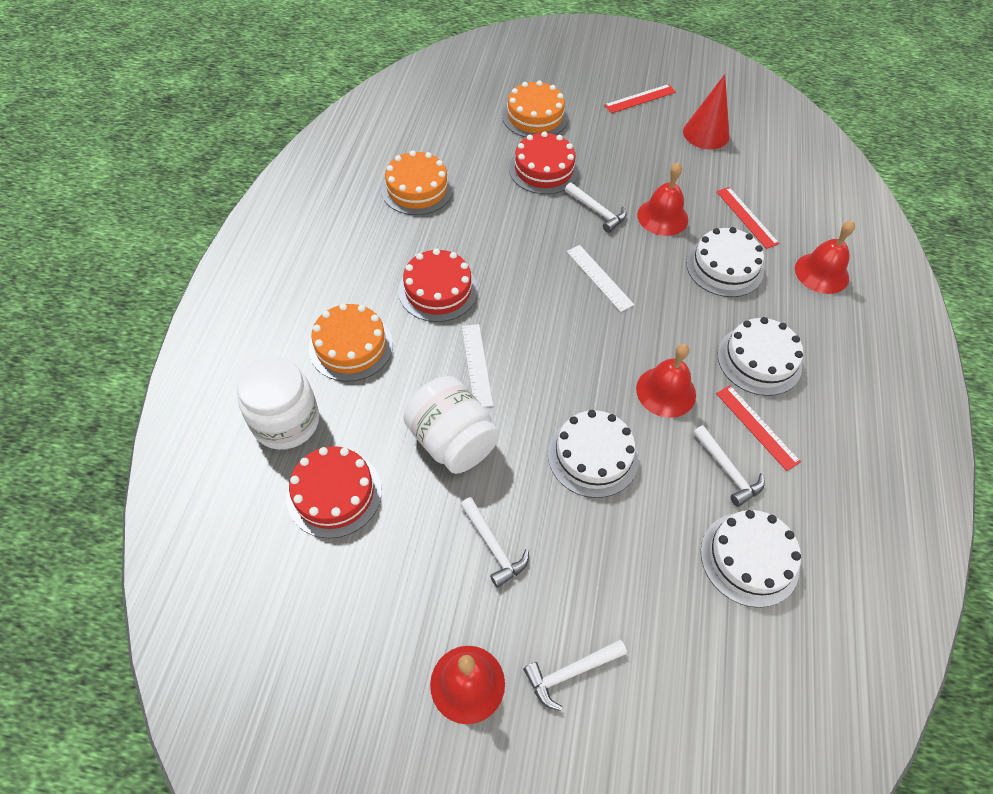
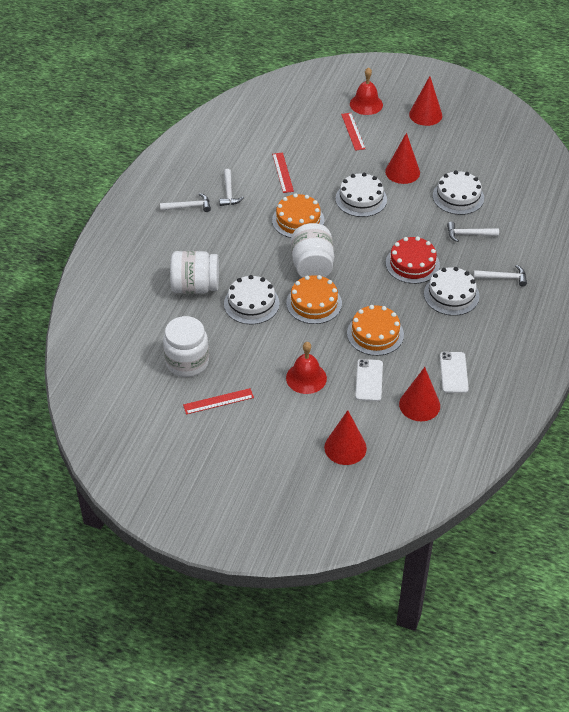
red bell: 4 -> 2
red cake: 3 -> 1
red cone: 1 -> 4
white jar: 2 -> 3
white phone: 0 -> 2
white ruler: 2 -> 0

